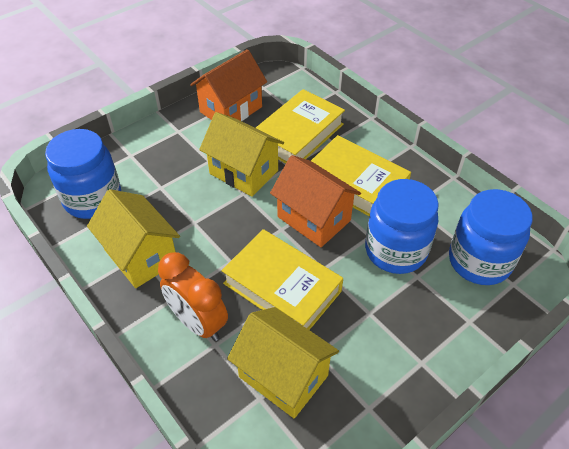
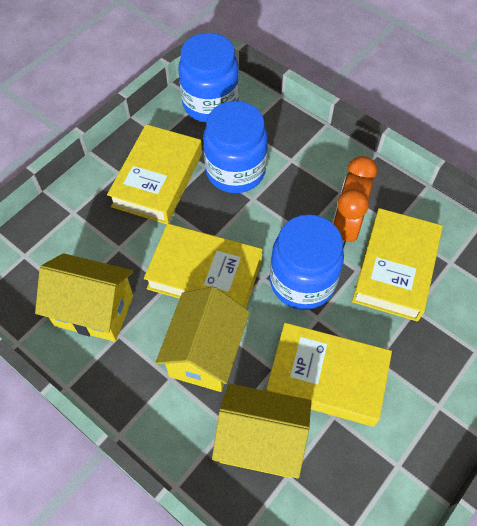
orange house: 2 -> 0
yellow book: 3 -> 4

